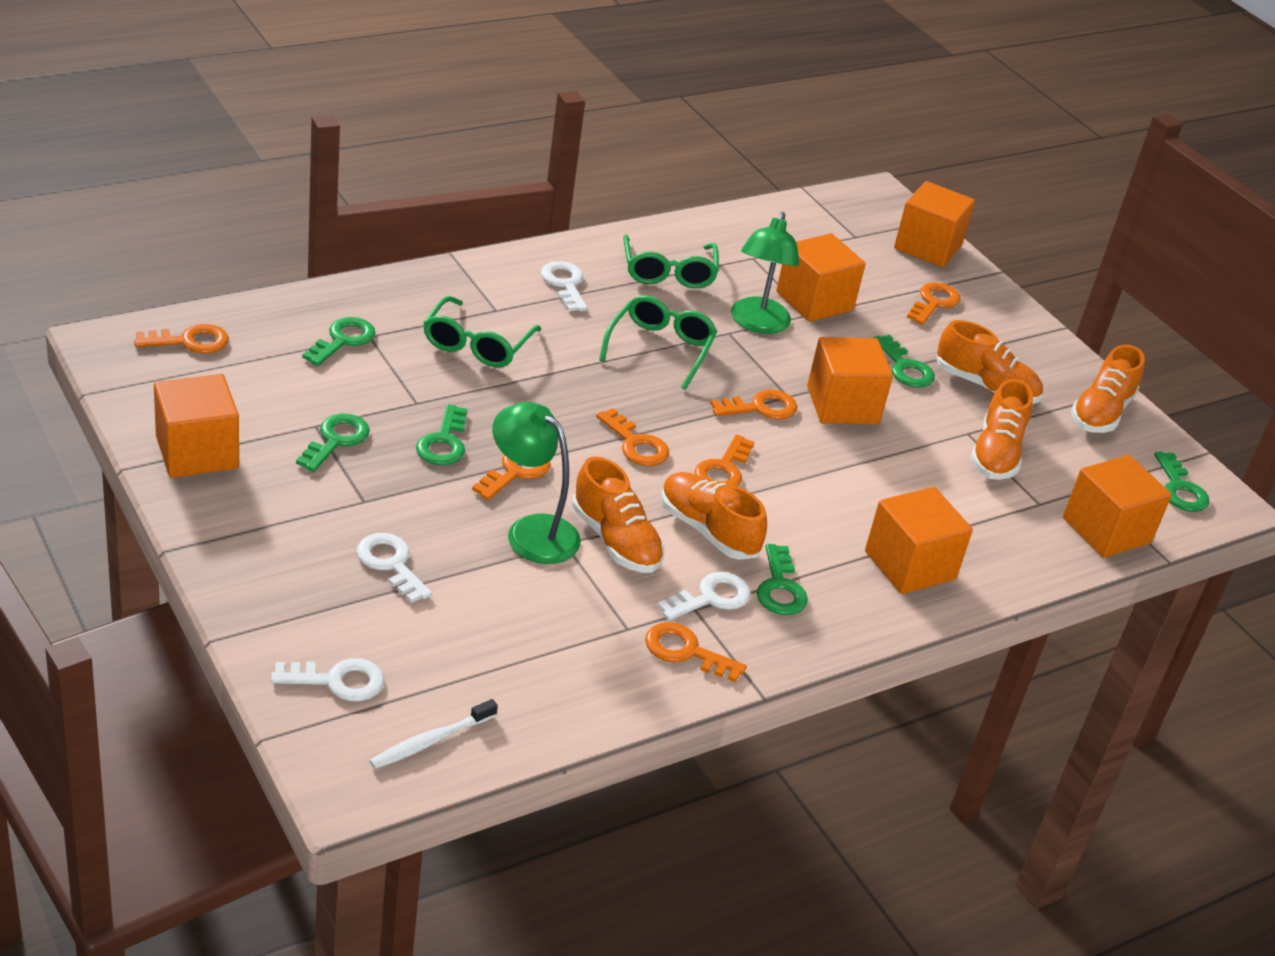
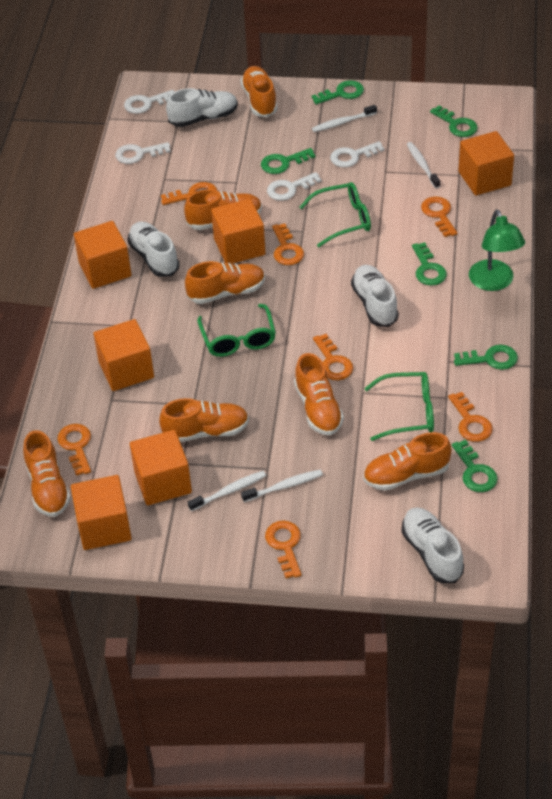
green lamp: 2 -> 1
orange shoe: 5 -> 7
white shoe: 0 -> 4
white toothbrush: 1 -> 4

